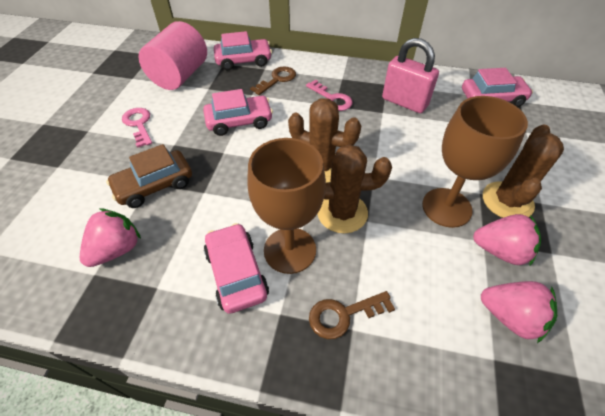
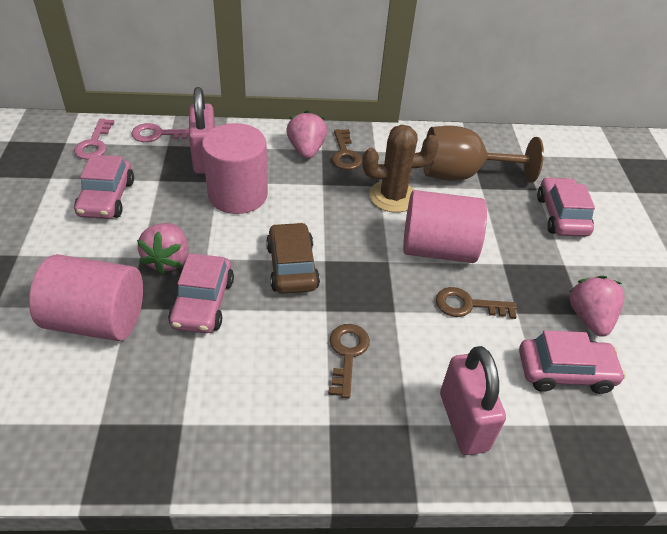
brown cactus: 3 -> 1
brown goblet: 2 -> 1
brown key: 2 -> 3
pink cylinder: 1 -> 3
pink padlock: 1 -> 2

